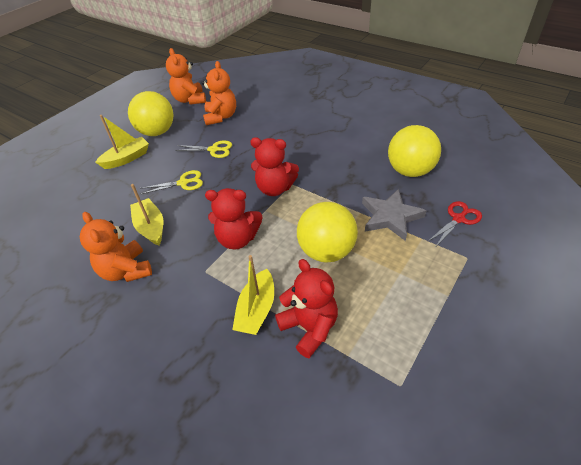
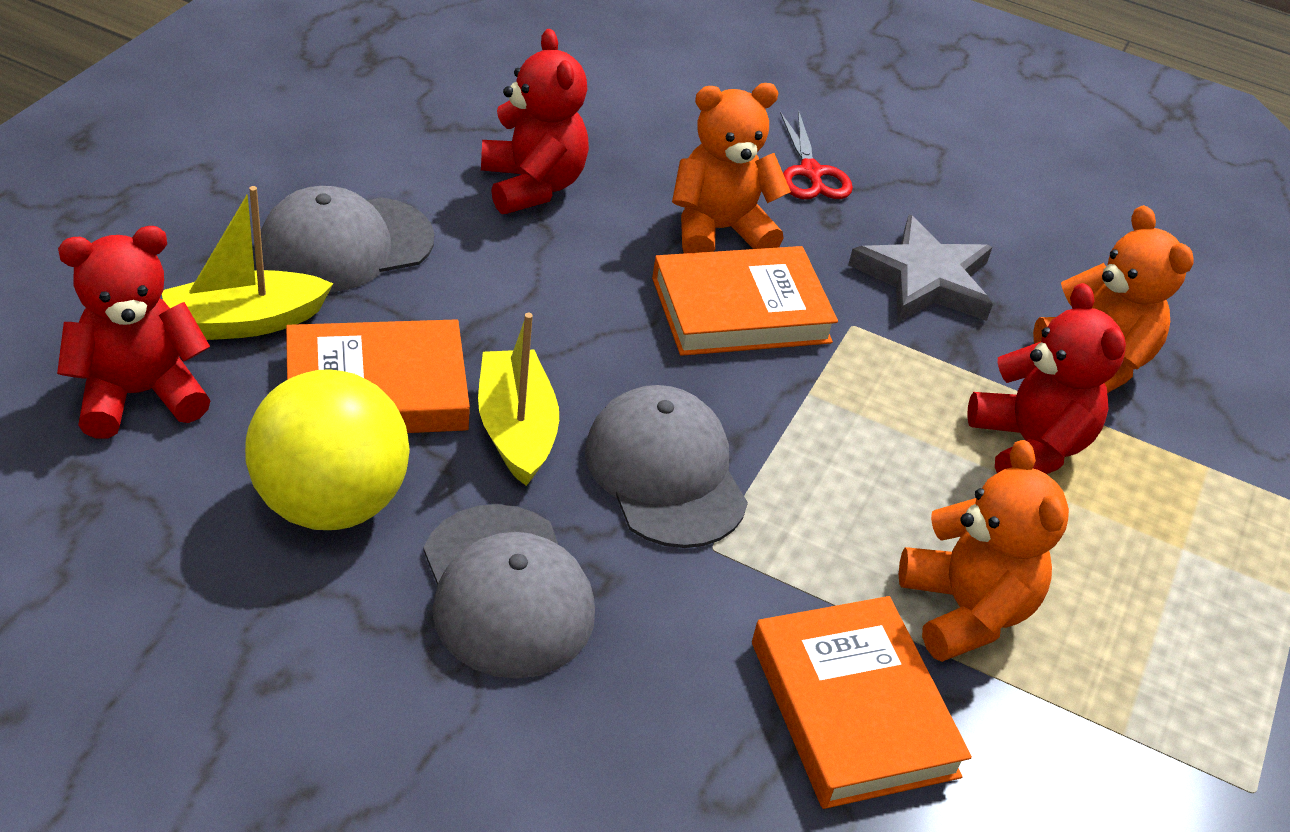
grey cap: 0 -> 3
orange book: 0 -> 3
yellow ball: 3 -> 1
yellow boat: 3 -> 2
yellow scissors: 2 -> 0

